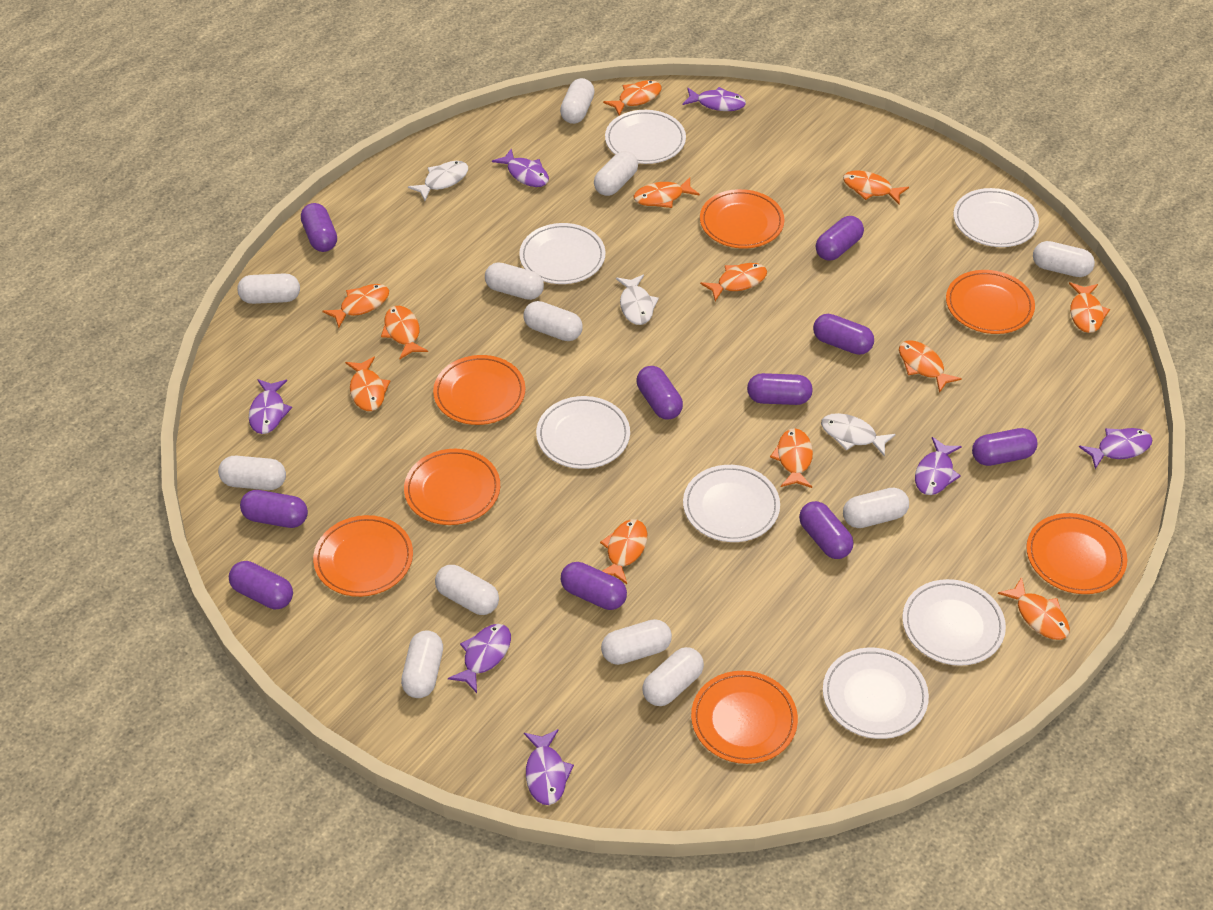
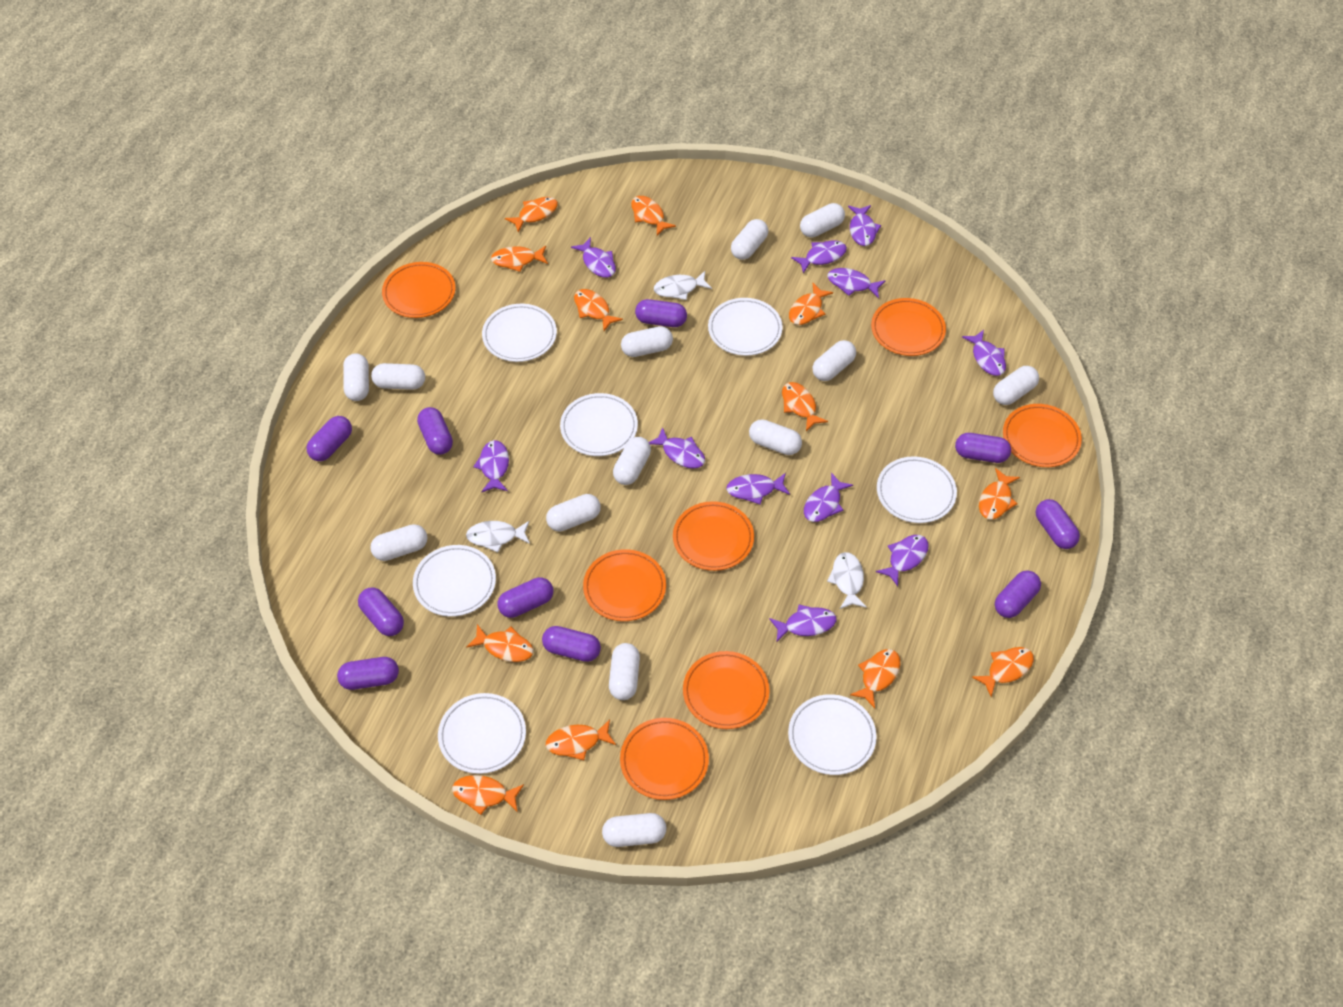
purple fish: 7 -> 11
white capsule: 12 -> 13

